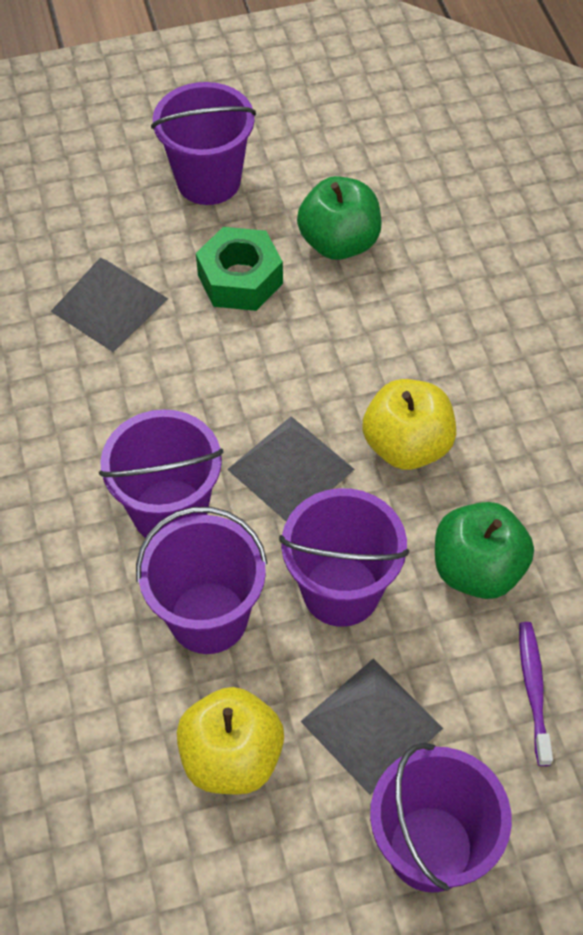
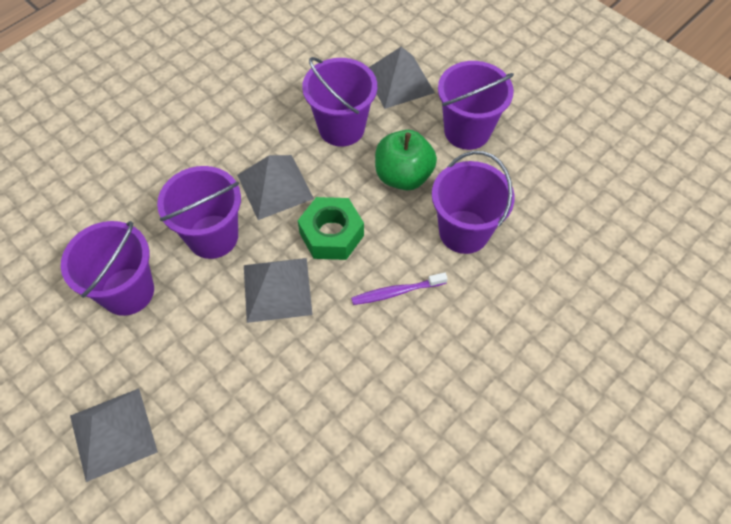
green apple: 2 -> 1
grey pyramid: 3 -> 4
yellow apple: 2 -> 0

